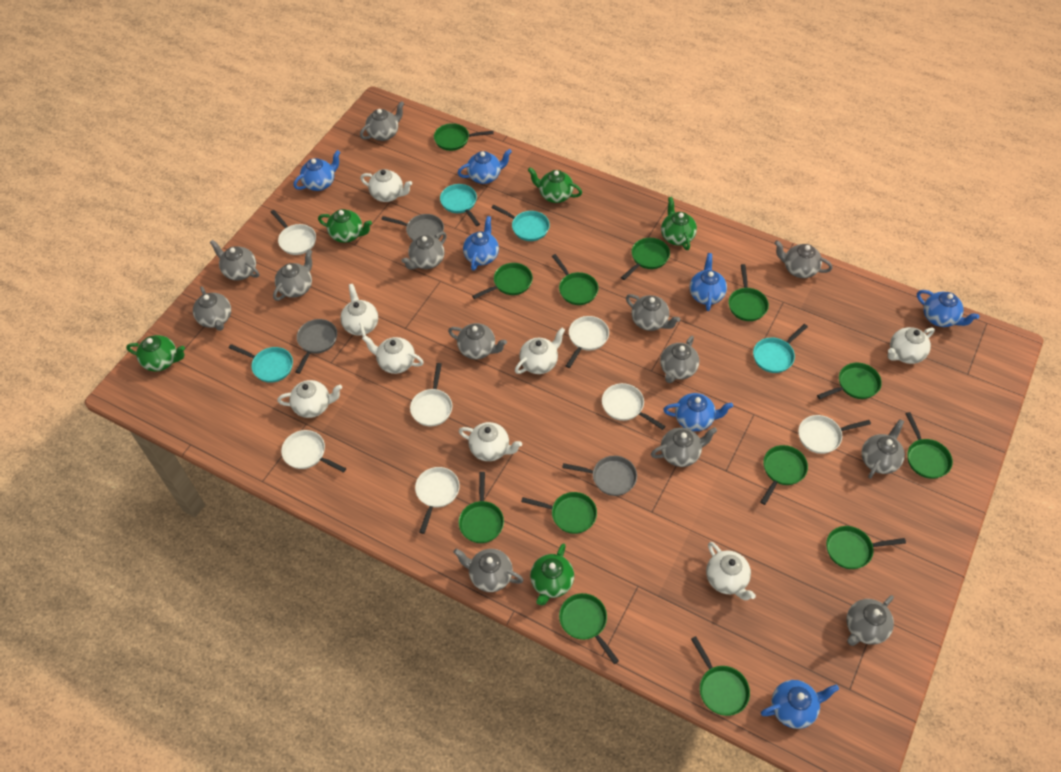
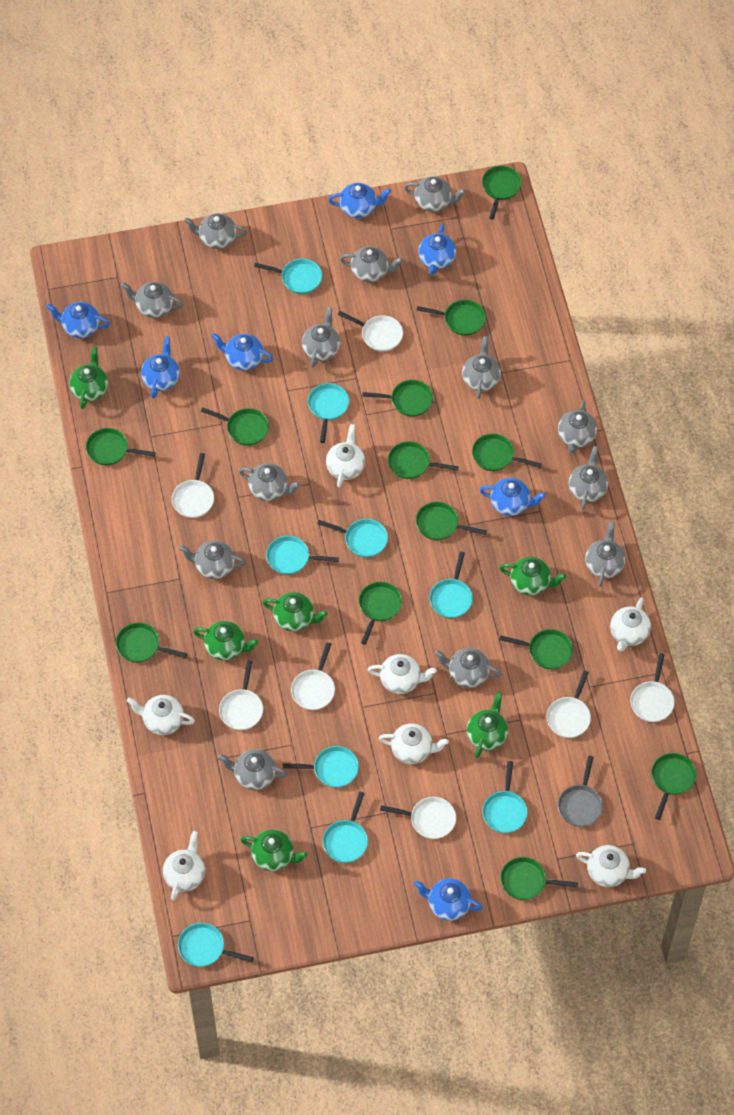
green teapot: 5 -> 6
grey pan: 3 -> 1
turquoise pan: 4 -> 9
white teapot: 8 -> 7

